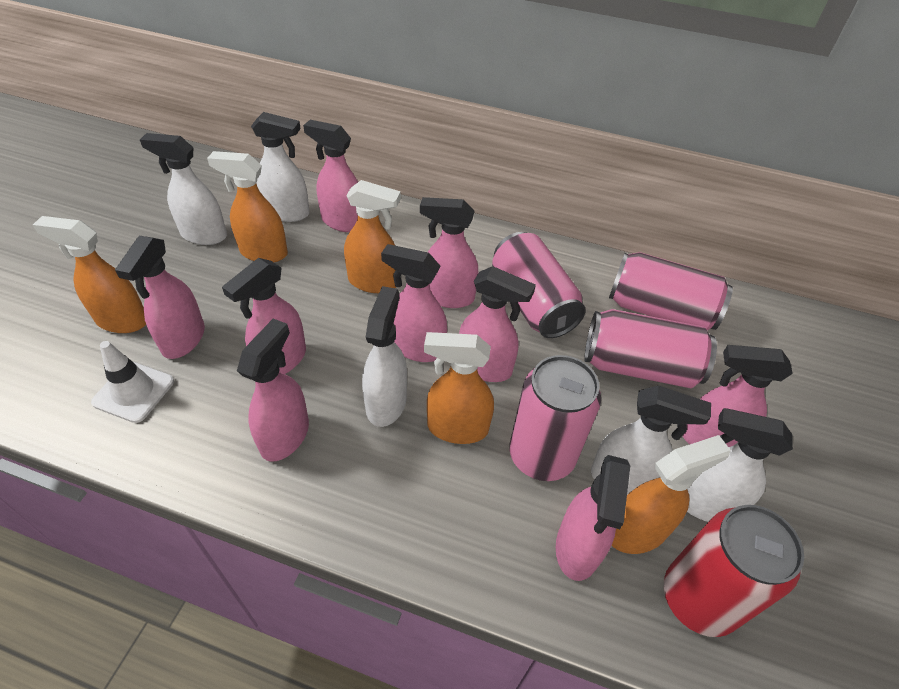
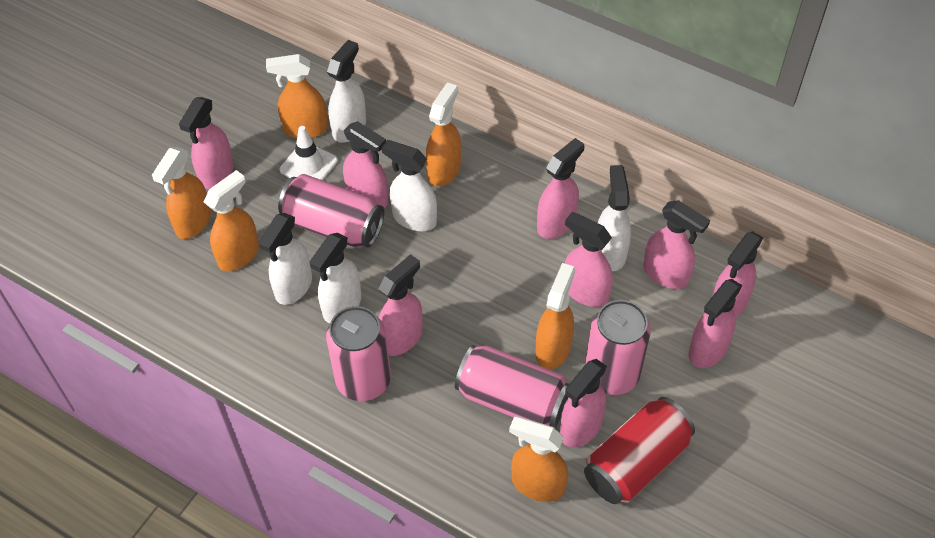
orange spray bottle: 5 -> 6

